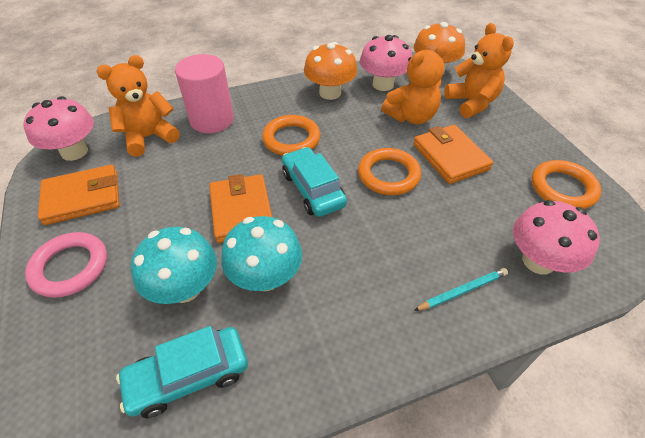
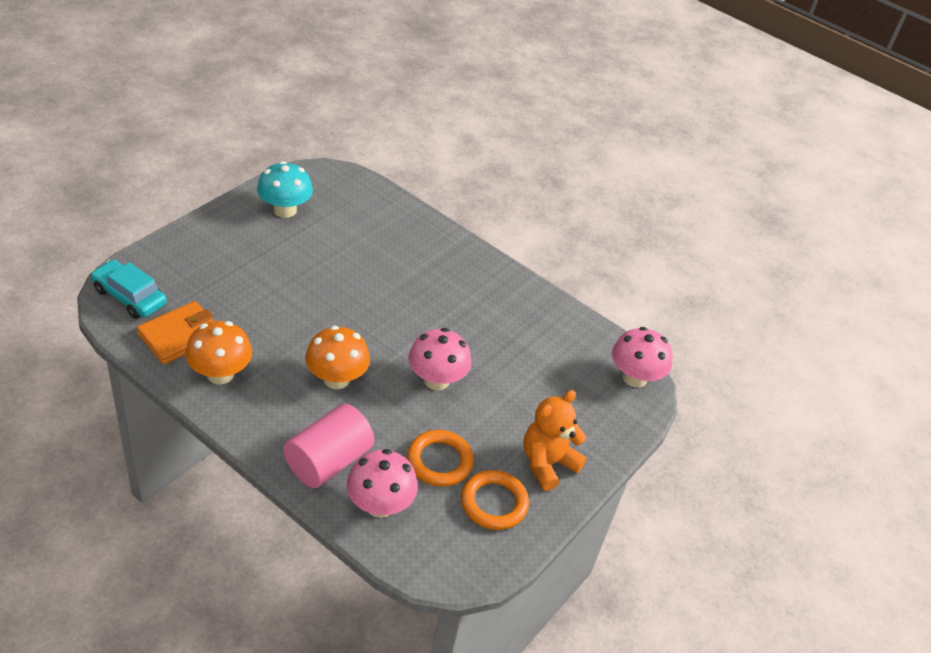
orange ring: 3 -> 2
orange teddy bear: 3 -> 1
orange wallet: 3 -> 1
pink ring: 1 -> 0
turquoise car: 2 -> 1
turquoise mushroom: 2 -> 1
turquoise pencil: 1 -> 0

